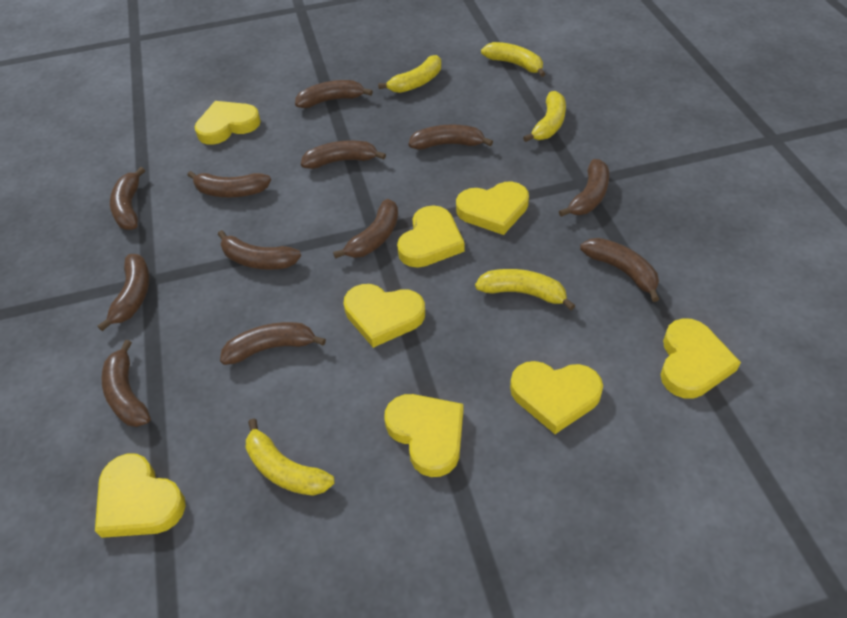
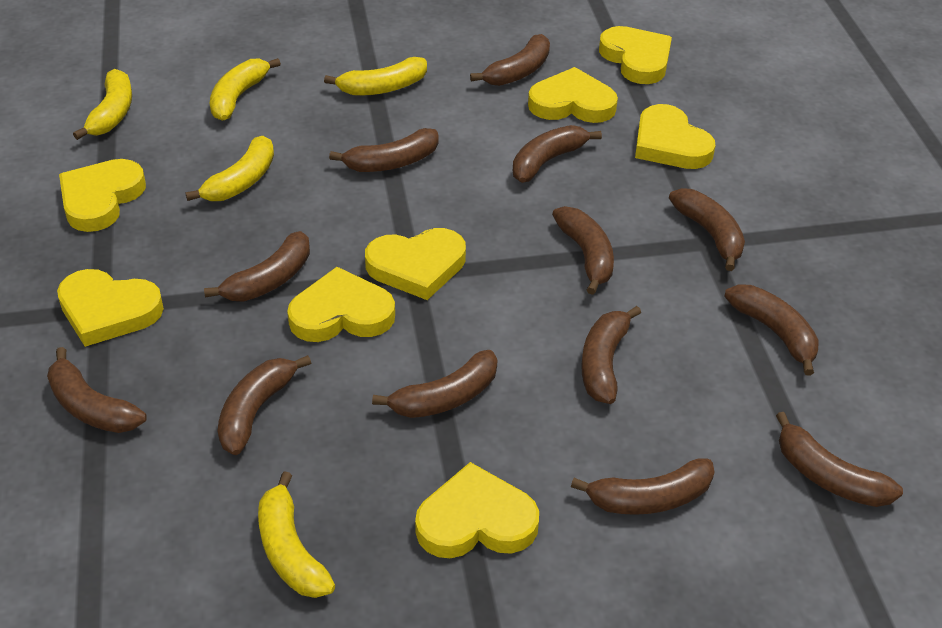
brown banana: 12 -> 13

